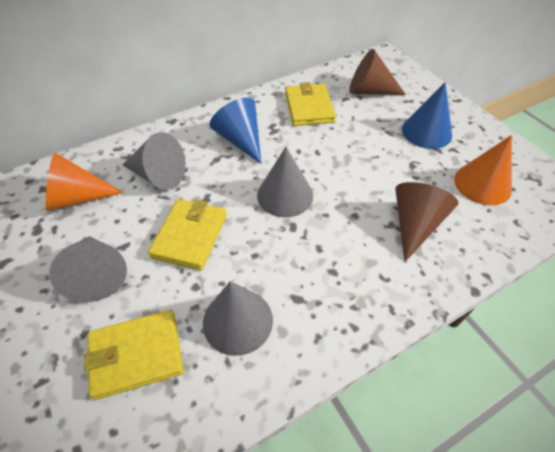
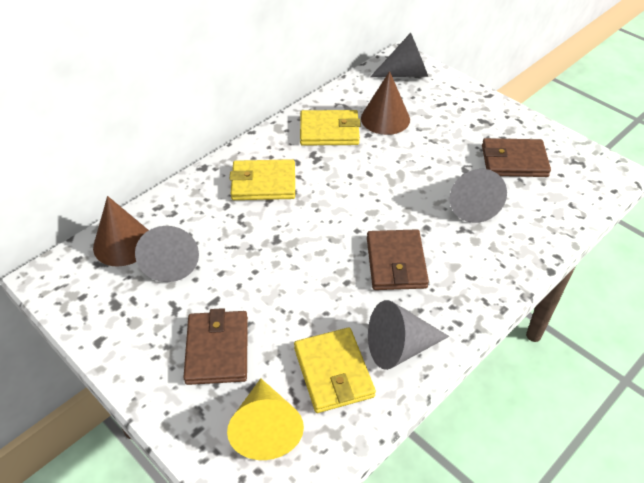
blue cone: 2 -> 0
brown wallet: 0 -> 3
orange cone: 2 -> 0
yellow cone: 0 -> 1

